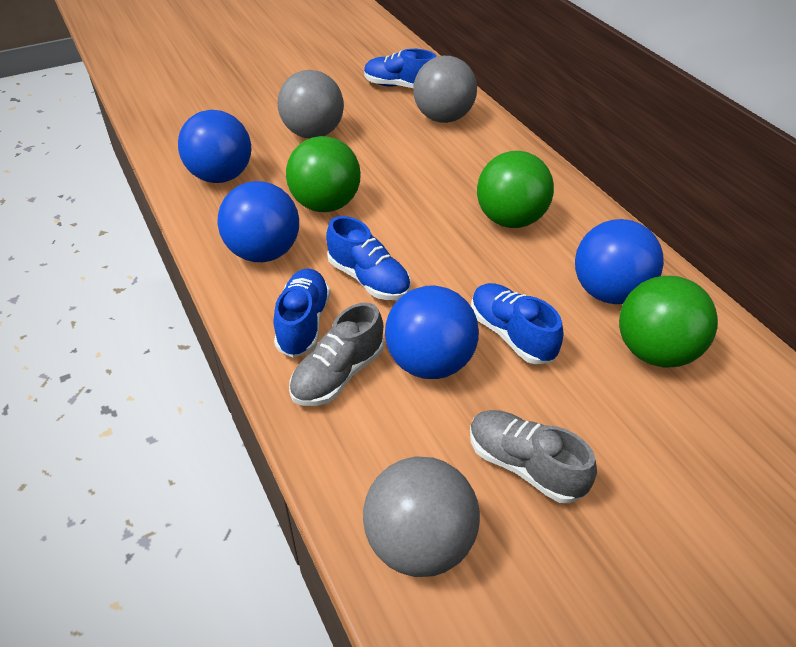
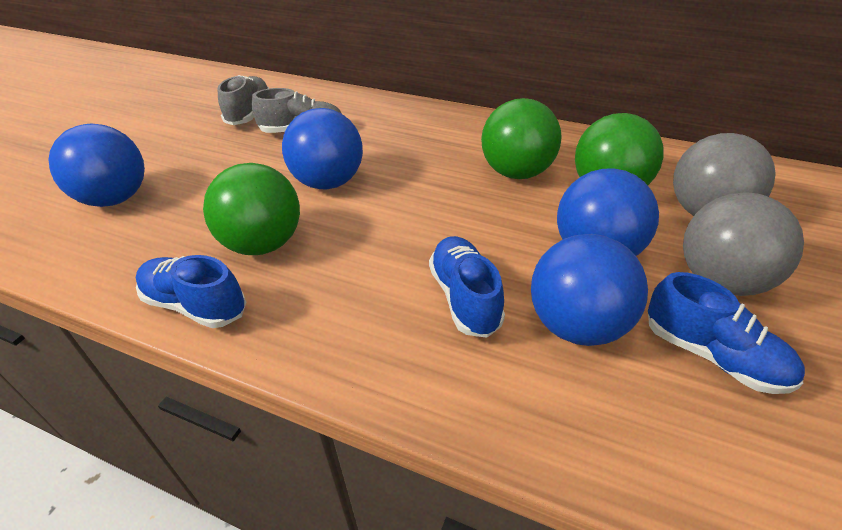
blue shoe: 4 -> 3
grey ball: 3 -> 2

